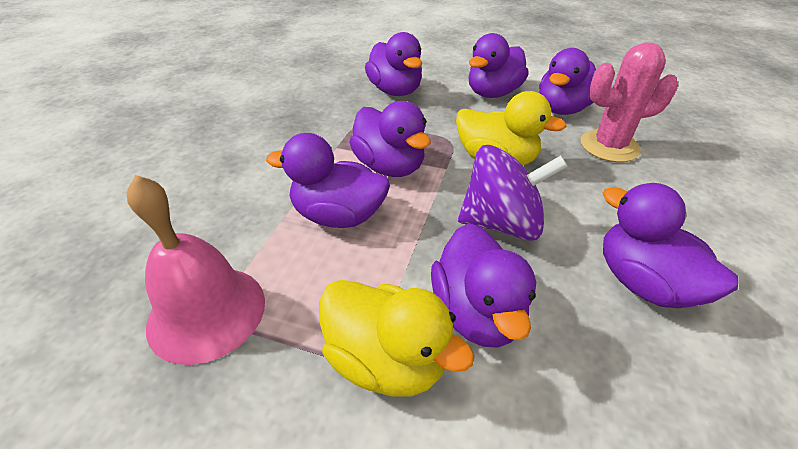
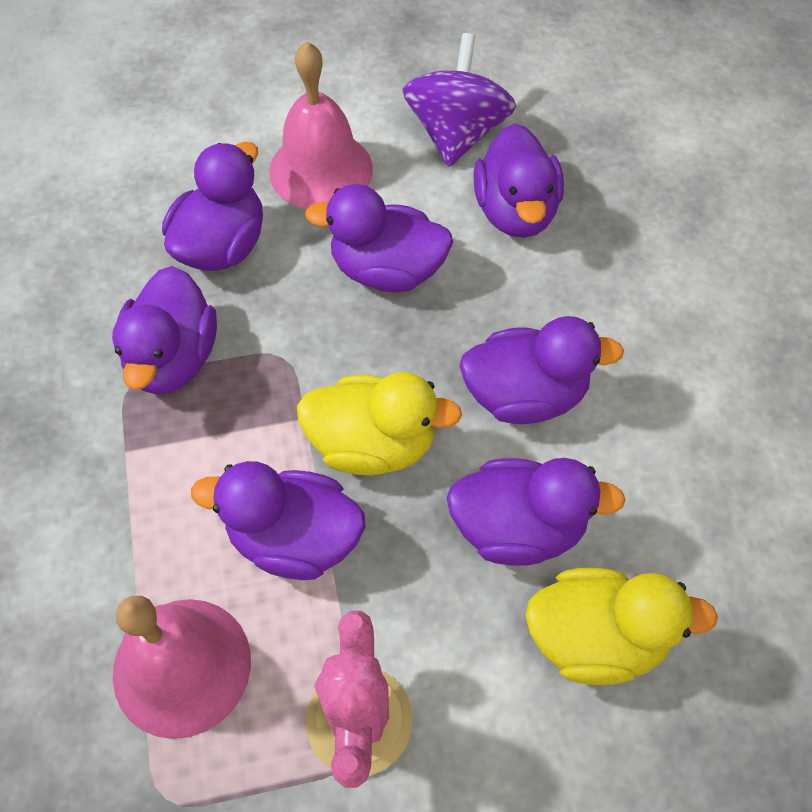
pink bell: 1 -> 2

